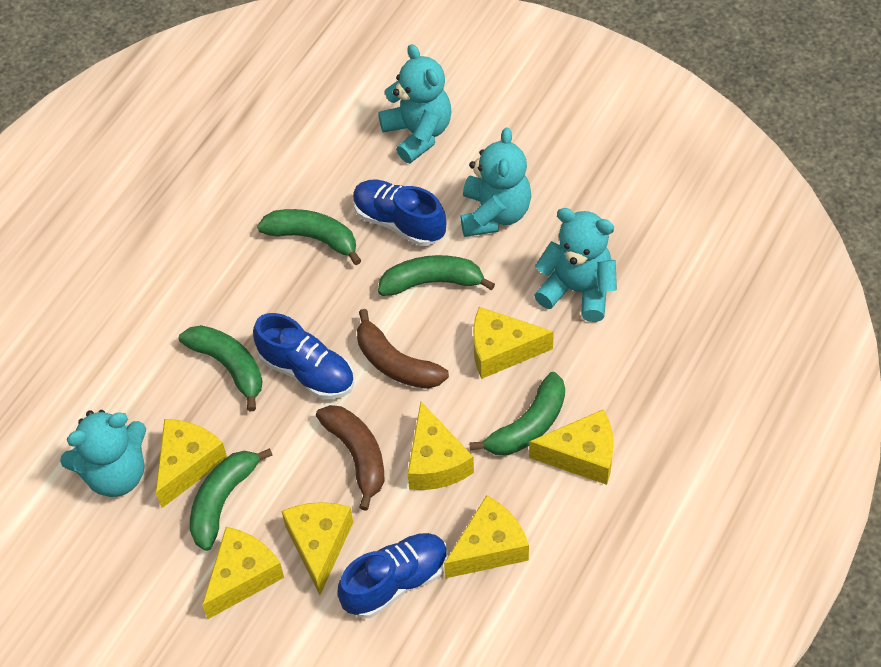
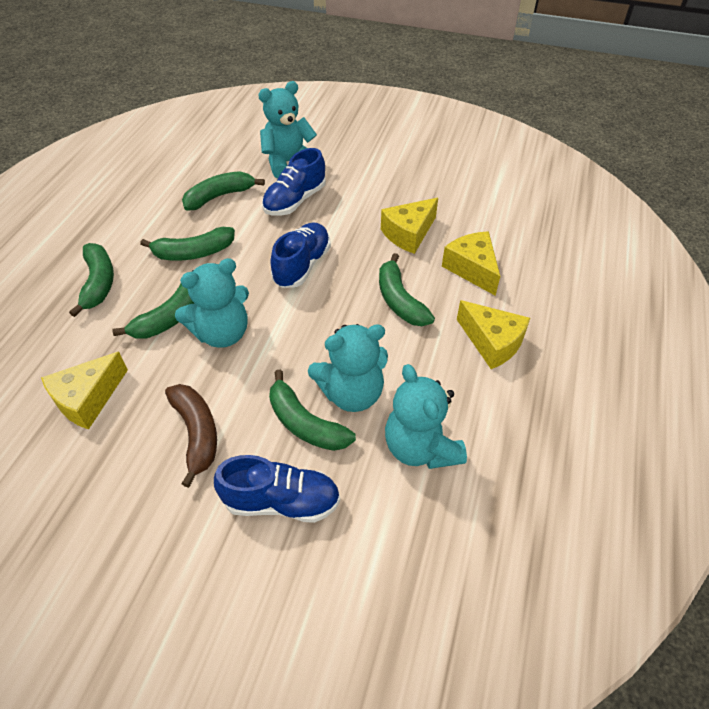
brown banana: 2 -> 1
green banana: 5 -> 6
yellow cheese: 7 -> 4

